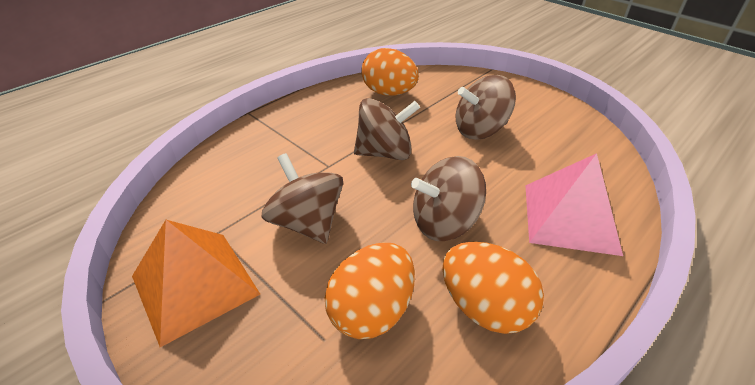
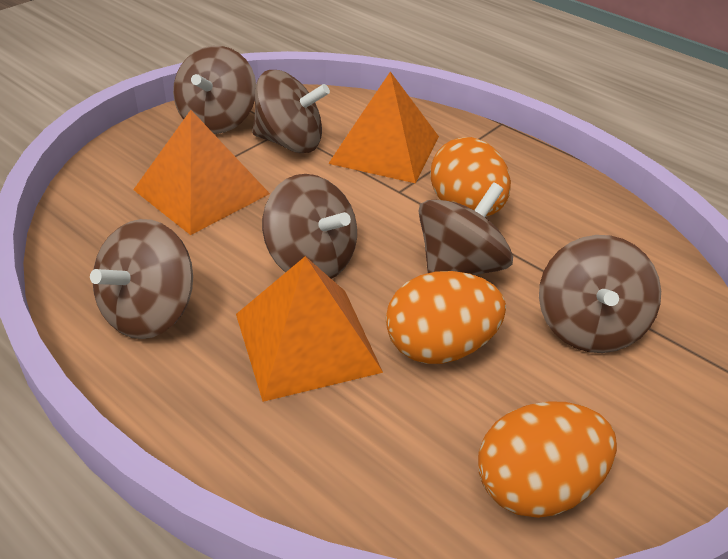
brown spinning top: 4 -> 6
orange pyramid: 1 -> 3
pink pyramid: 1 -> 0

